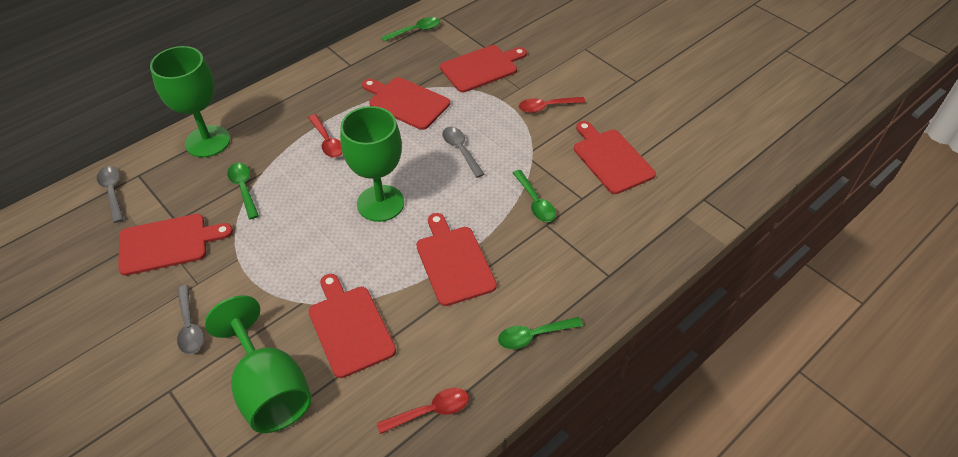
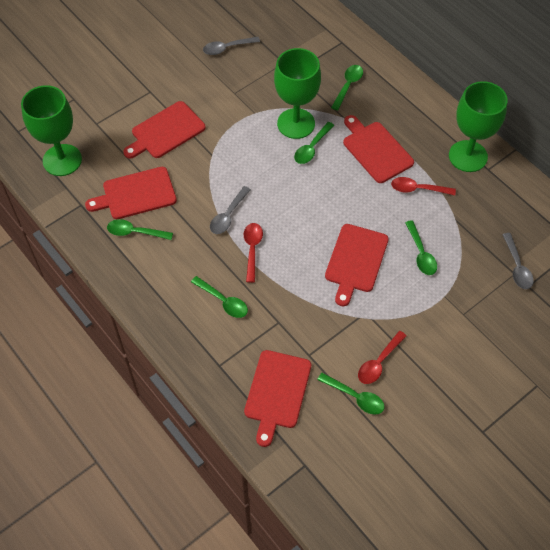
green spoon: 4 -> 6
red cutting board: 6 -> 5

